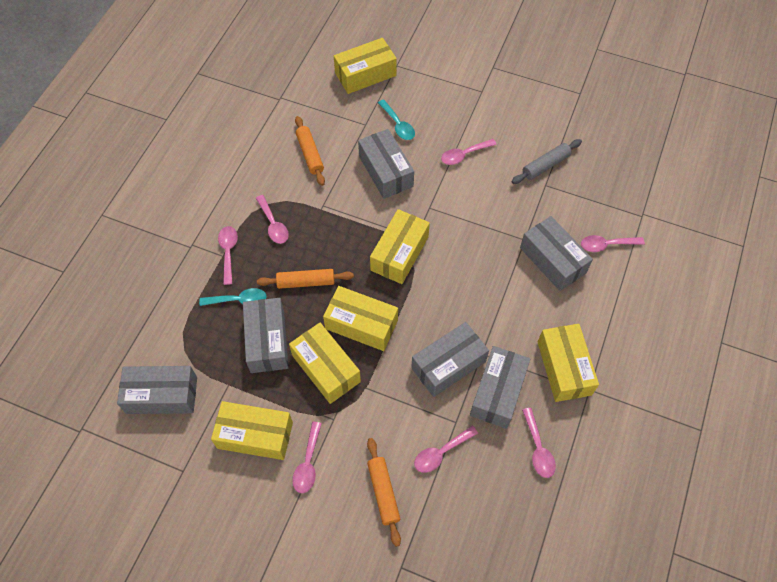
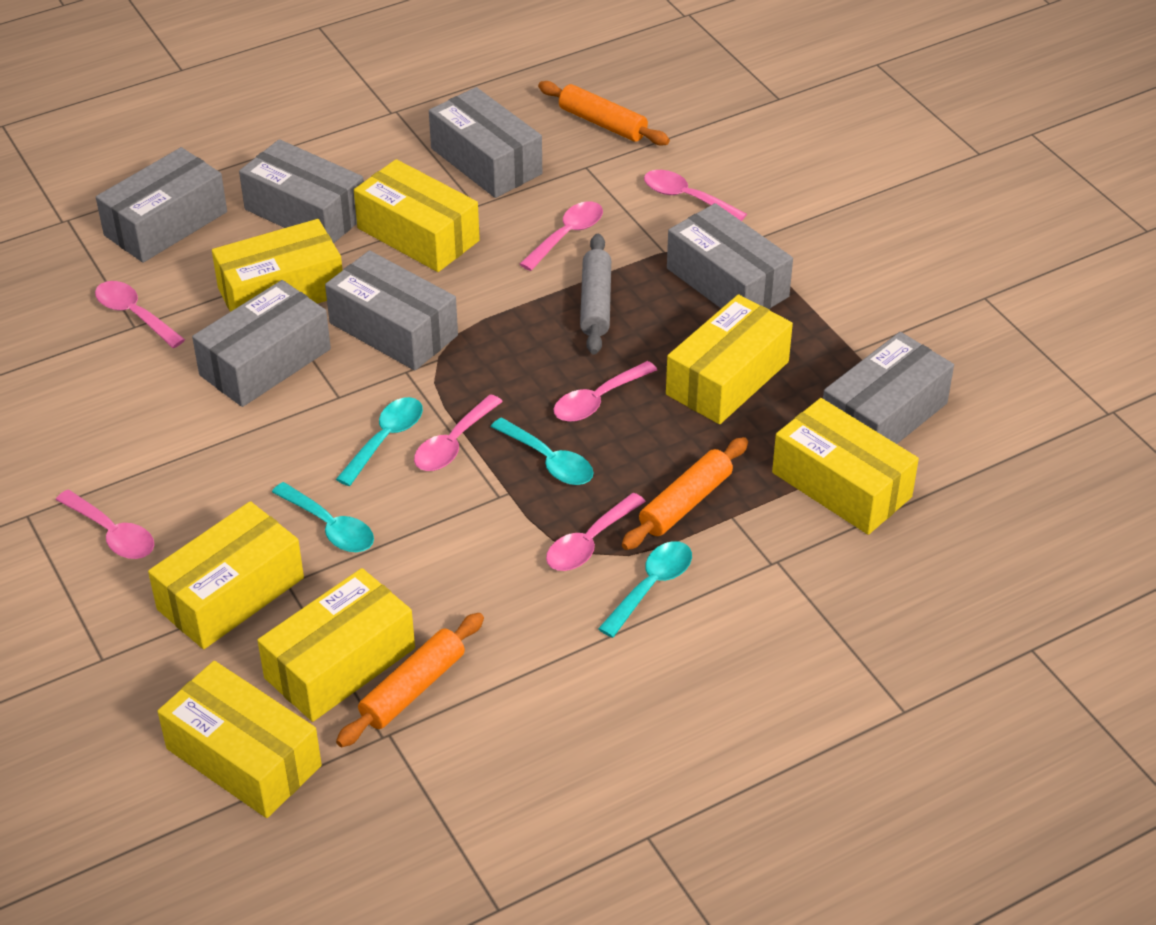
grey box: 6 -> 7
turquoise spoon: 2 -> 4
yellow box: 6 -> 7

